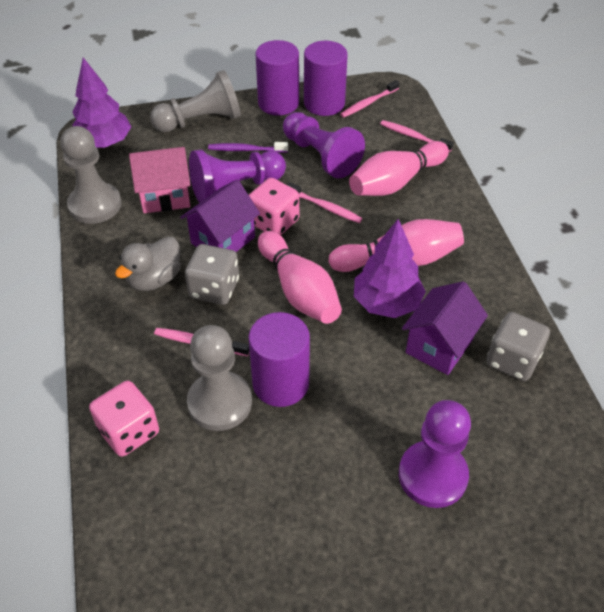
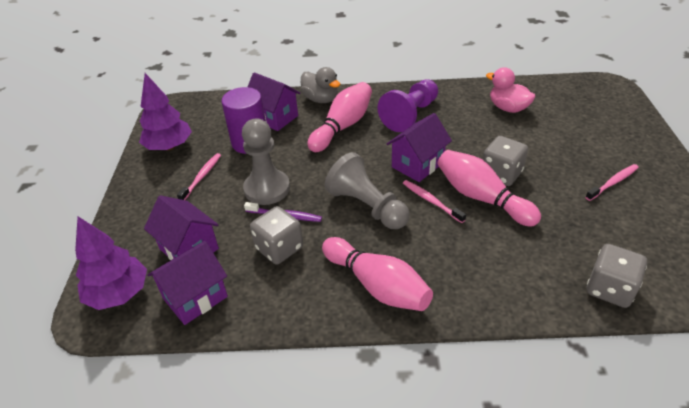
grey dice: 2 -> 3
grey pawn: 3 -> 2
pink dice: 2 -> 0
pink duck: 0 -> 1
pink house: 1 -> 0
pink toothbrush: 4 -> 3
purple cylinder: 3 -> 1
purple house: 2 -> 4
purple pawn: 3 -> 1

